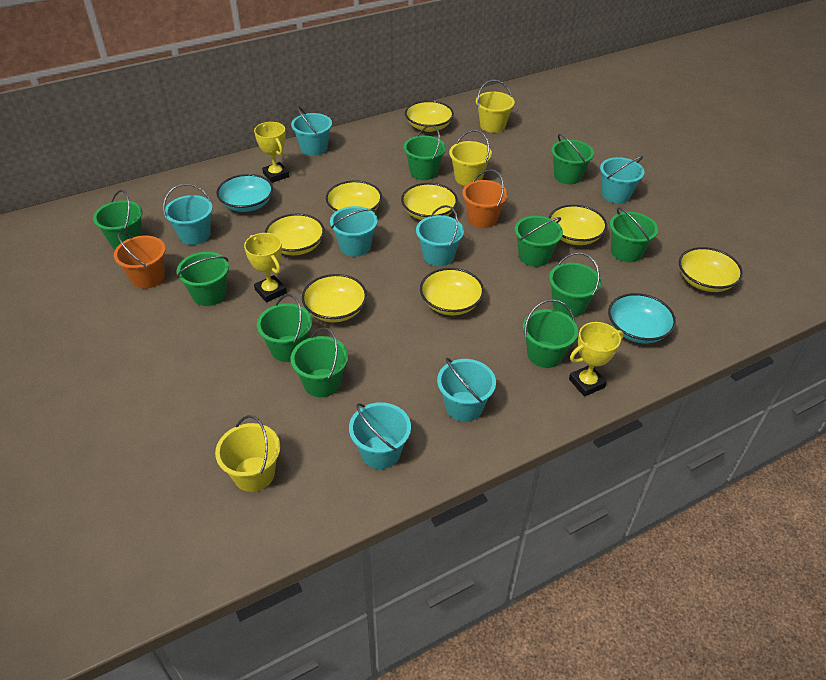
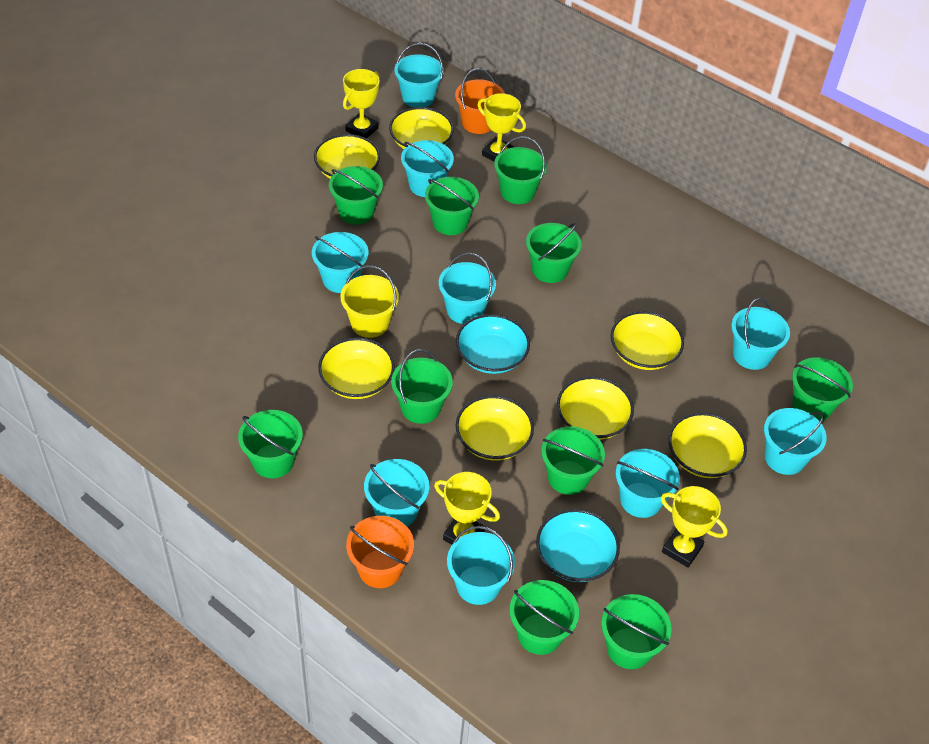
turquoise bucket: 7 -> 9
yellow bowl: 8 -> 7
yellow bucket: 3 -> 1
yellow trophy: 3 -> 4

